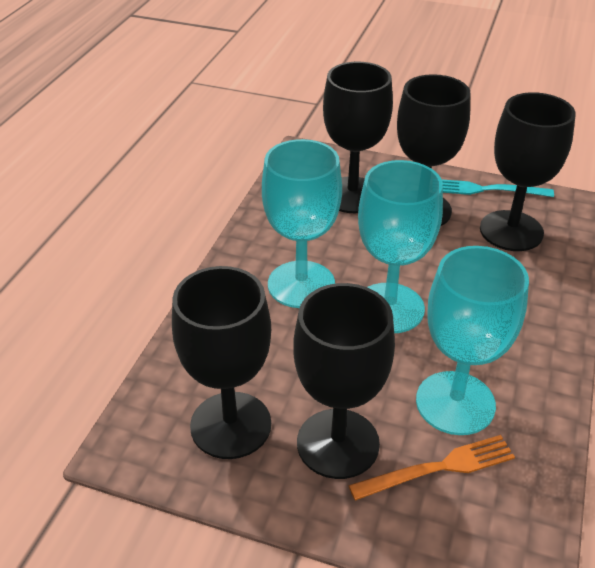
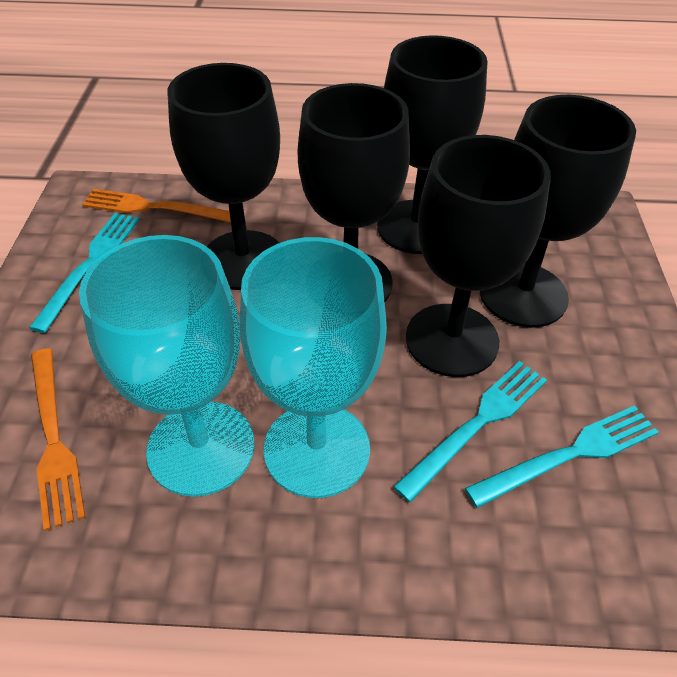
orange fork: 1 -> 2
turquoise fork: 1 -> 3
turquoise goblet: 3 -> 2

